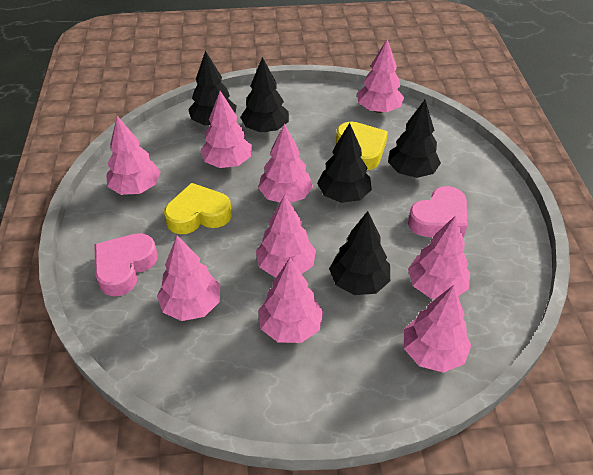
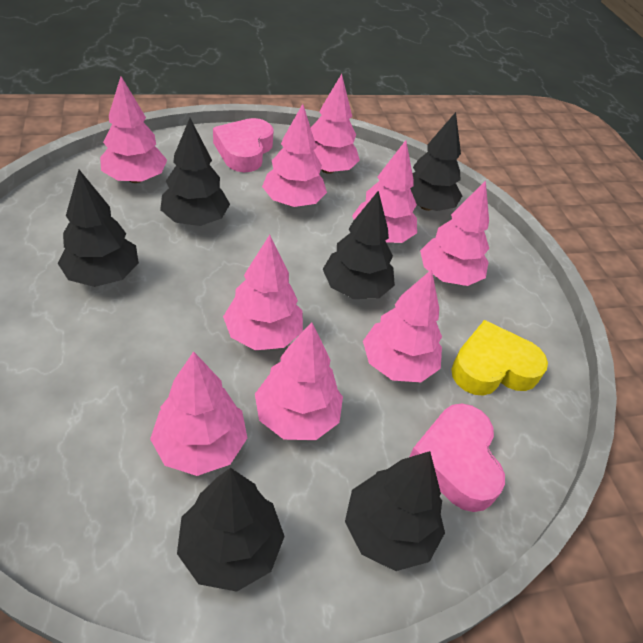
black tree: 5 -> 6
yellow heart: 2 -> 1

